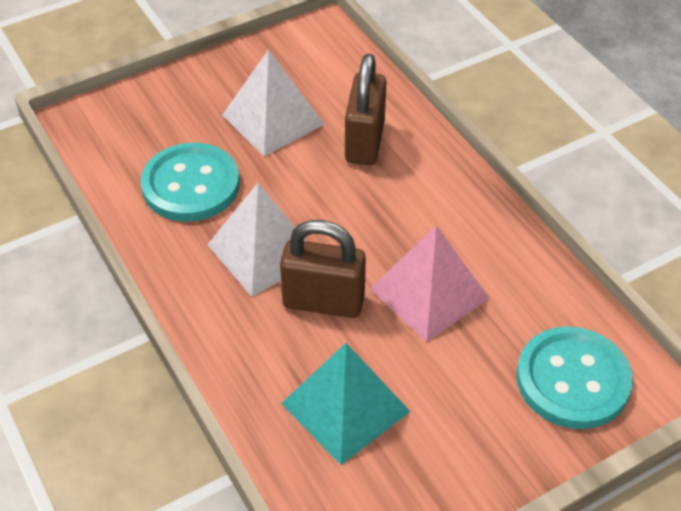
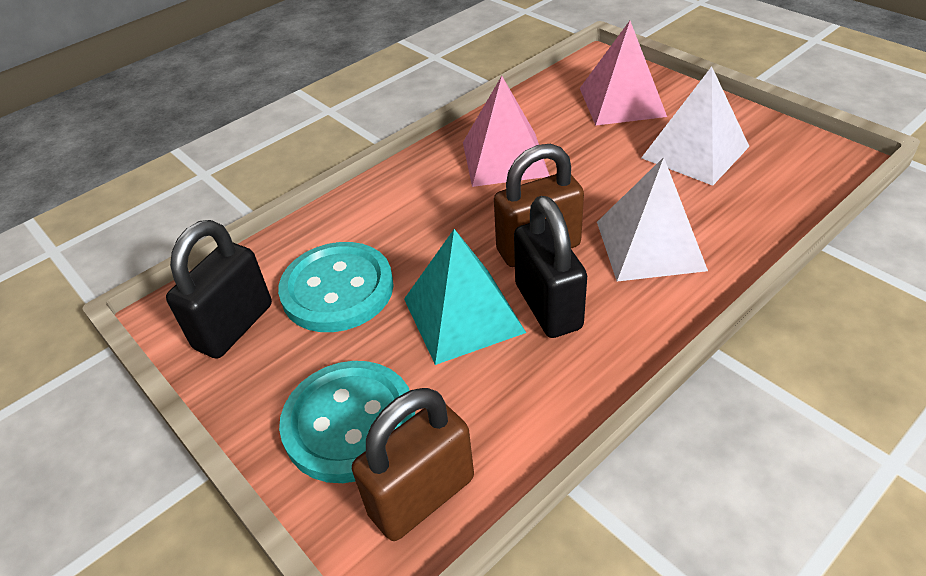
black padlock: 0 -> 2
pink pyramid: 1 -> 2

